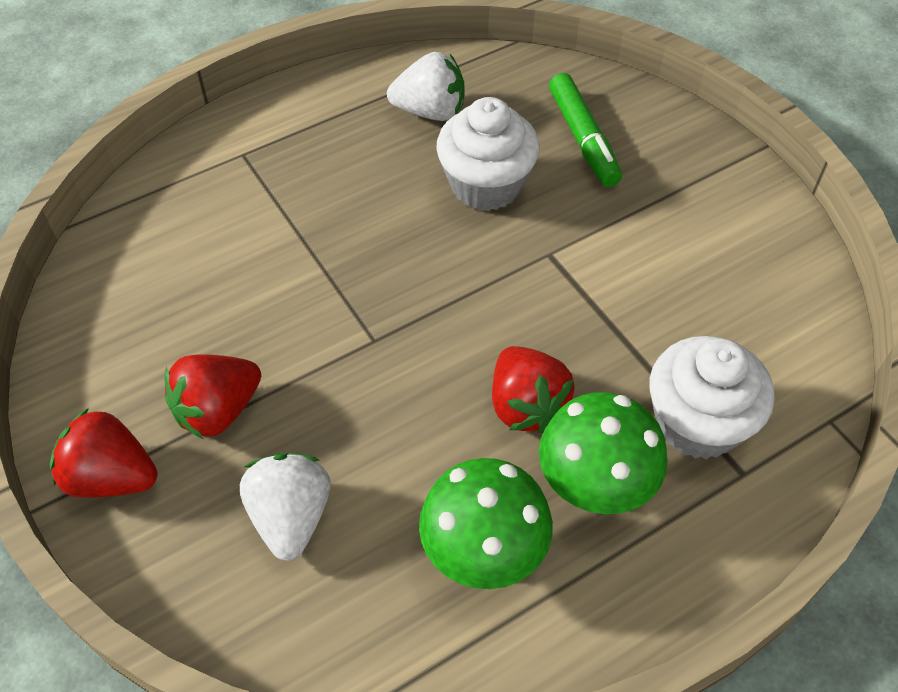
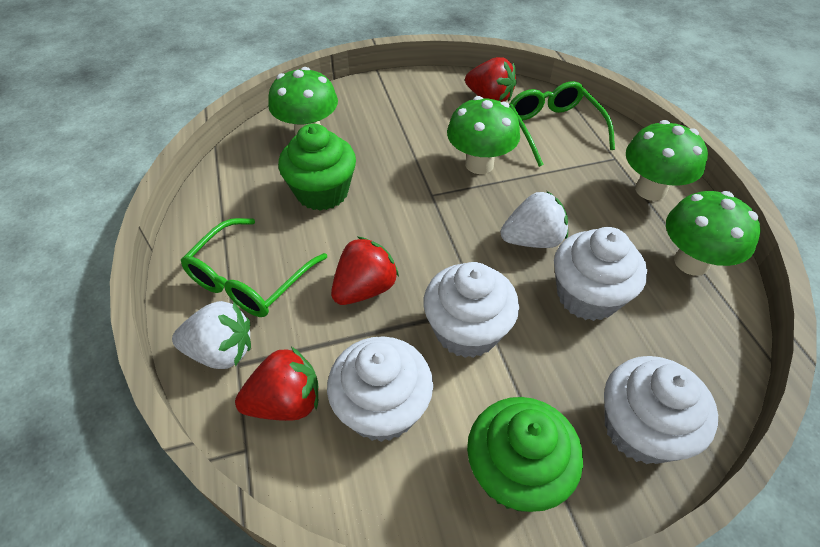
green cupcake: 0 -> 2
green glasses: 0 -> 2
green marker: 1 -> 0
green mushroom: 2 -> 4
white cupcake: 2 -> 4

